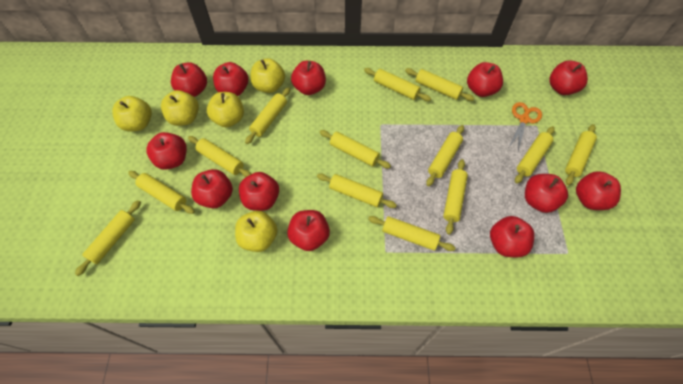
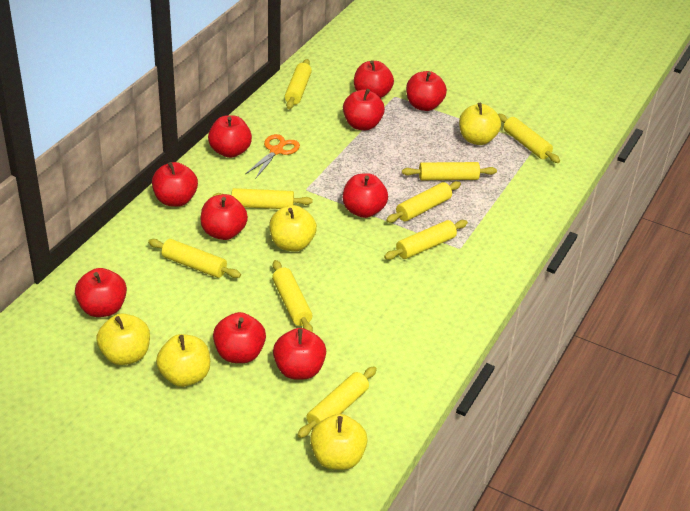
red apple: 12 -> 10
yellow rolling pin: 13 -> 9

